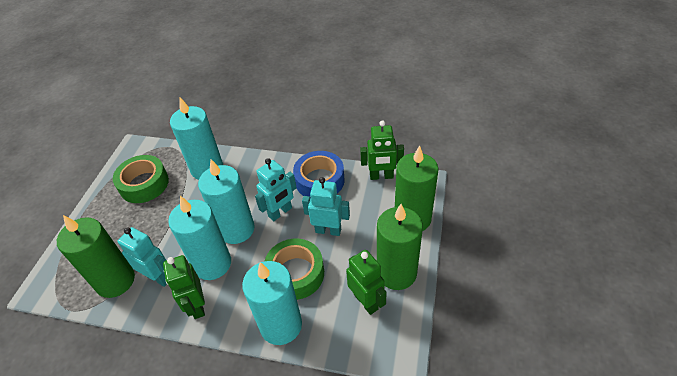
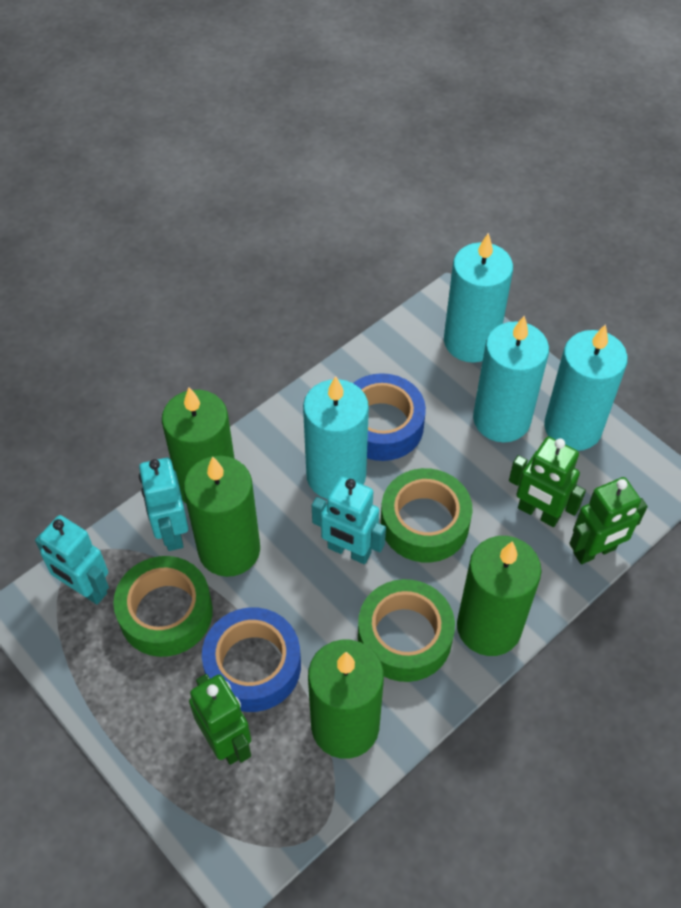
blue tape: 1 -> 2
green candle: 3 -> 4
green tape: 2 -> 3

